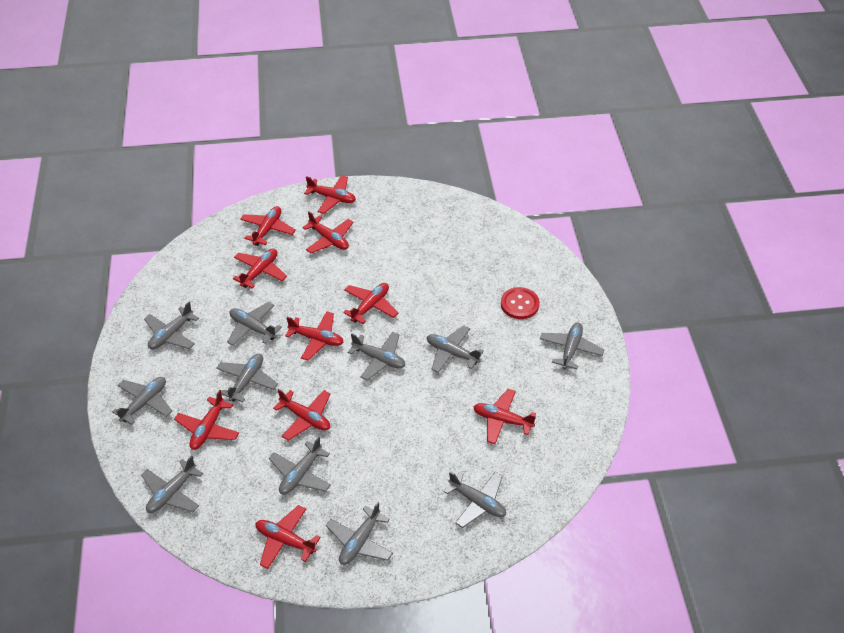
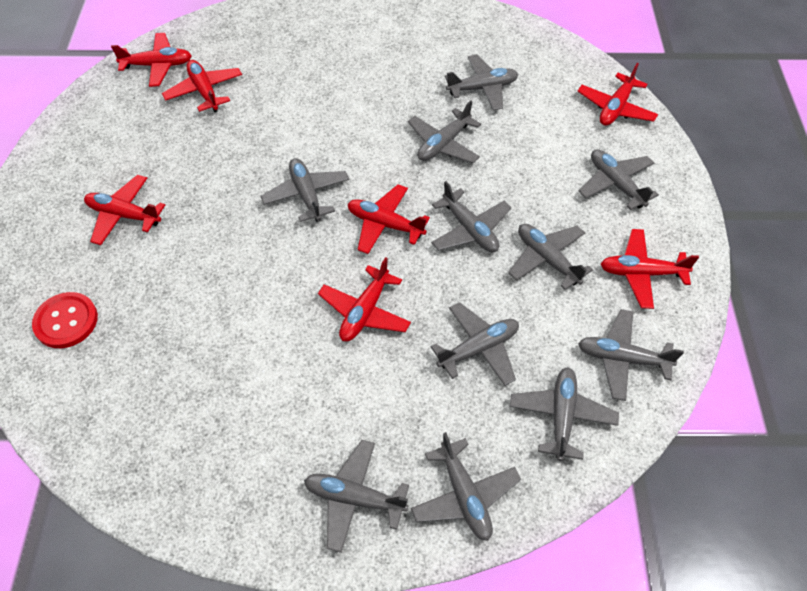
red plane: 10 -> 7

